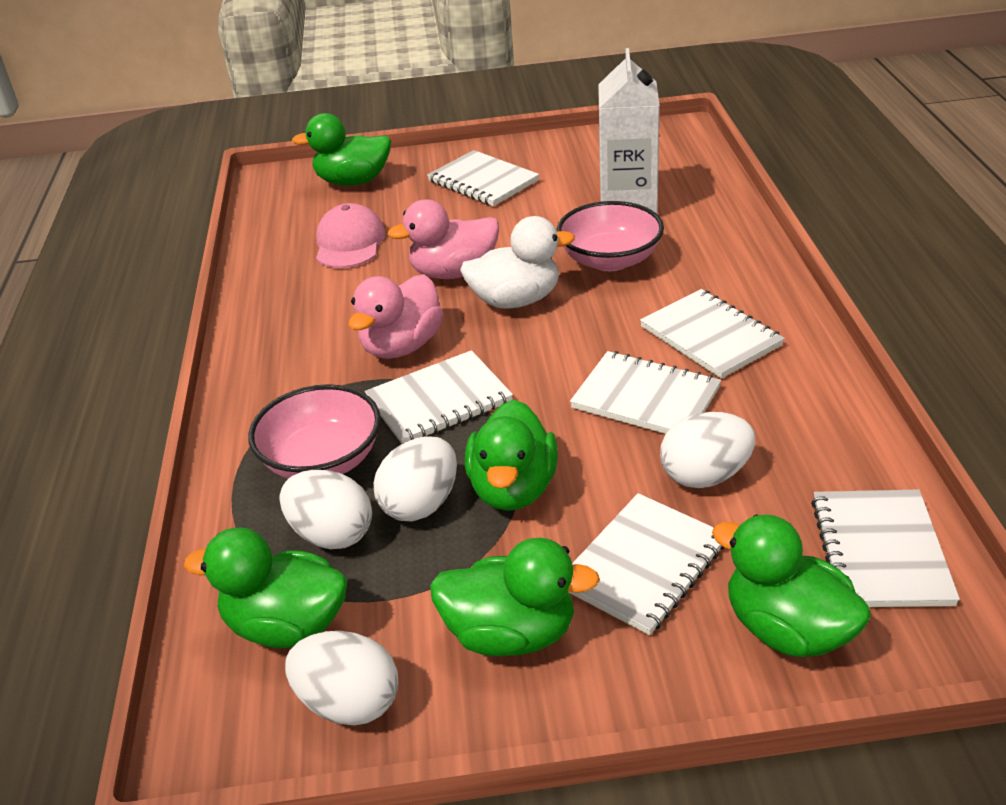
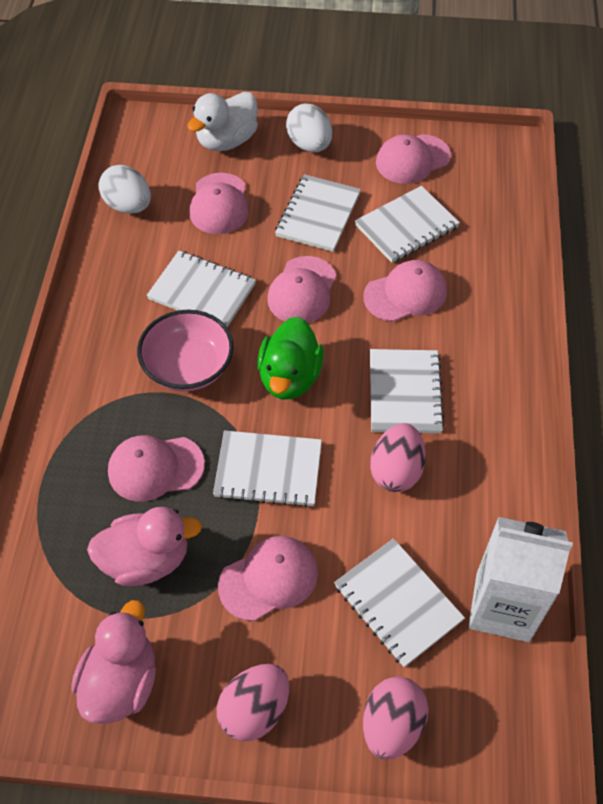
green duck: 5 -> 1
pink bowl: 2 -> 1
pink cap: 1 -> 6
pink egg: 0 -> 3
white egg: 4 -> 2

